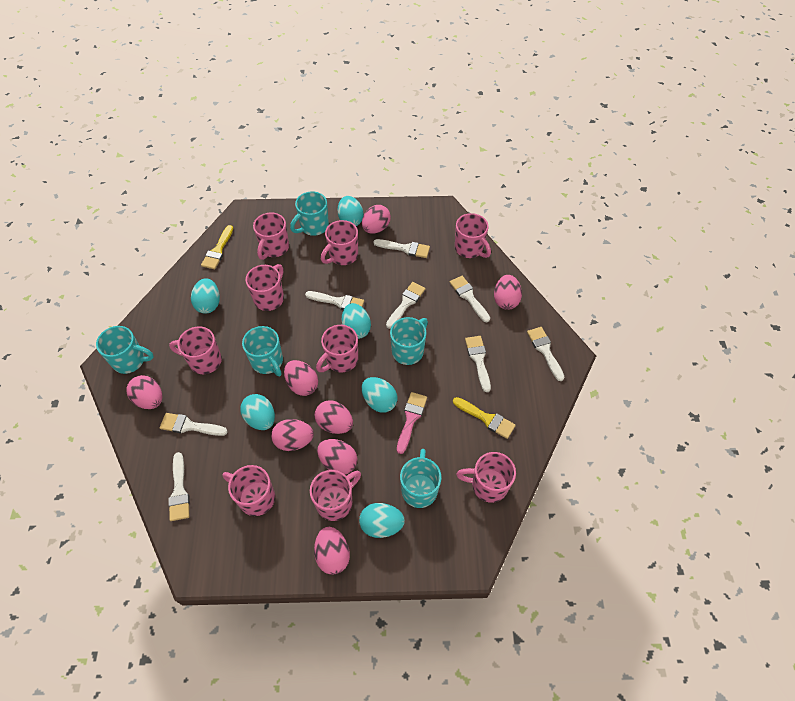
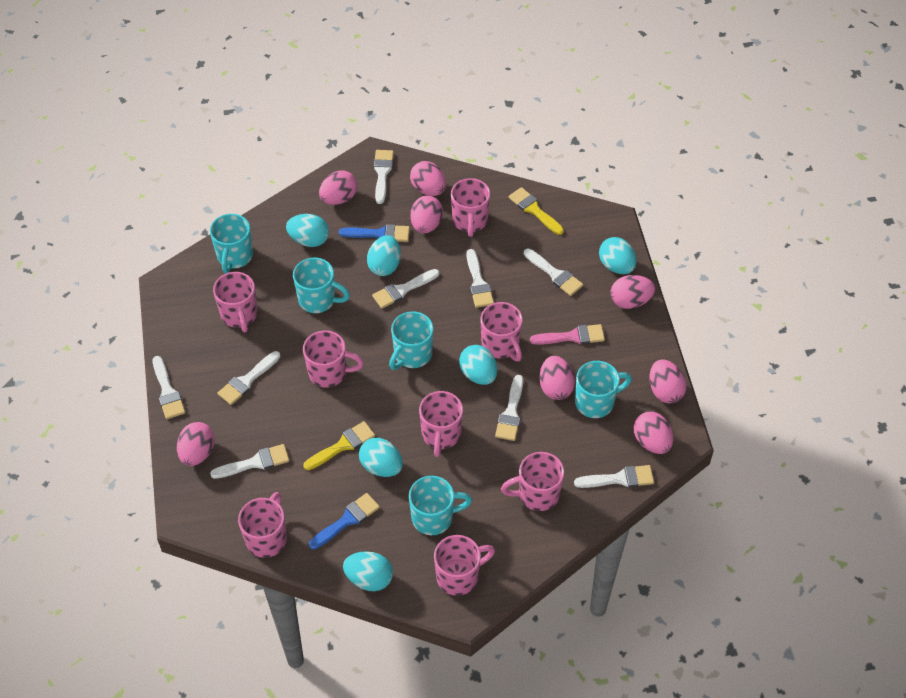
blue brush: 0 -> 2
pink mug: 9 -> 8
white brush: 8 -> 9

